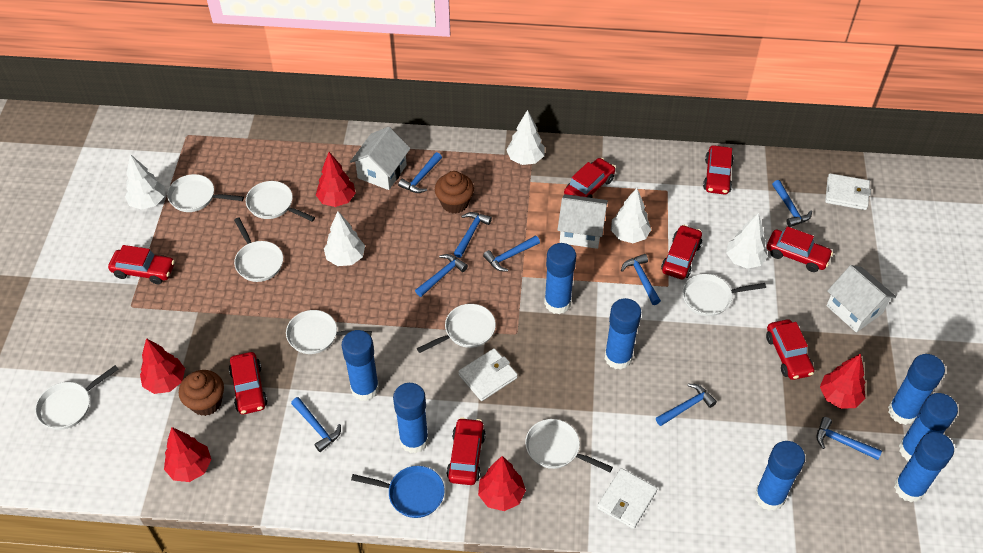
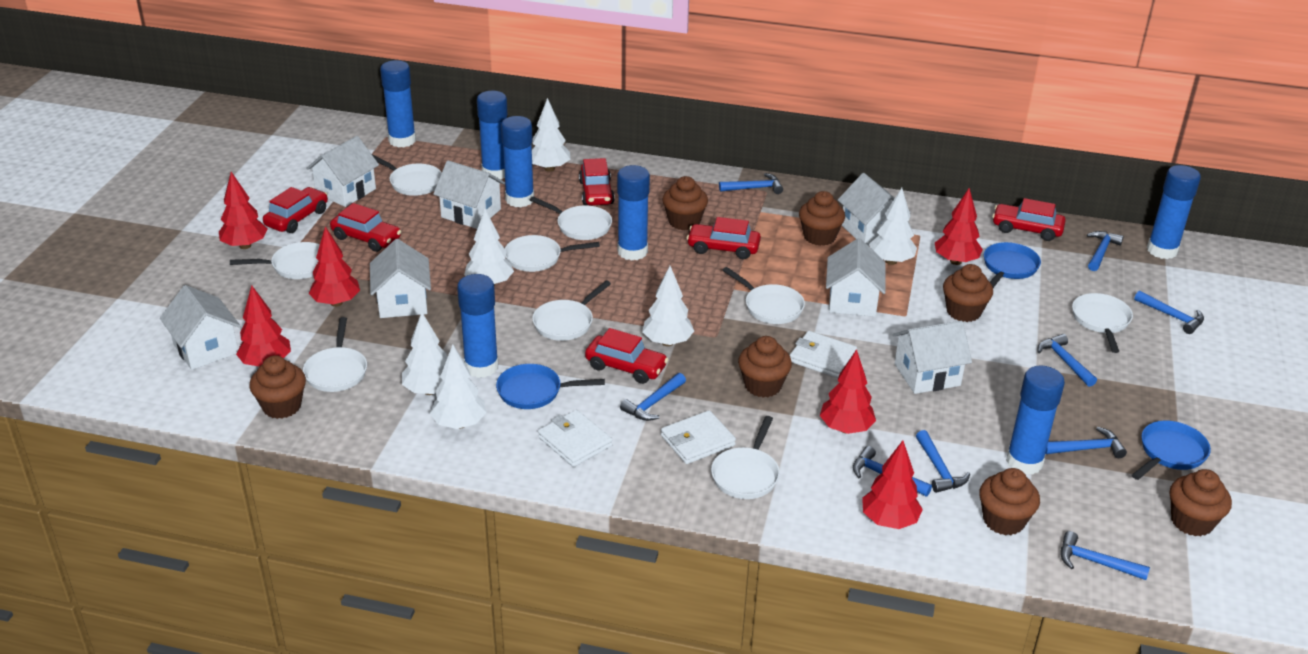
blue glue stick: 8 -> 7
blue pan: 1 -> 3
brown cupcake: 2 -> 7
red car: 8 -> 6
red tree: 5 -> 6
white house: 3 -> 7
white pan: 8 -> 9
white tree: 5 -> 6

